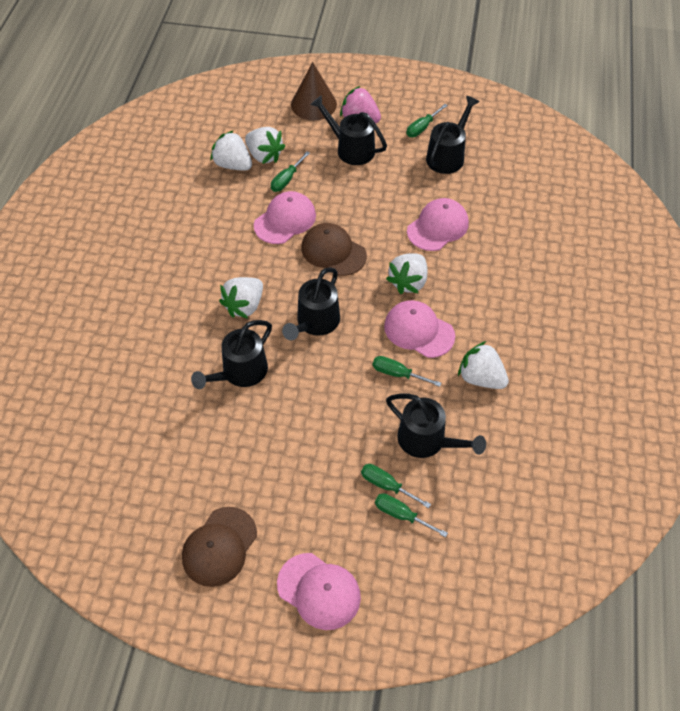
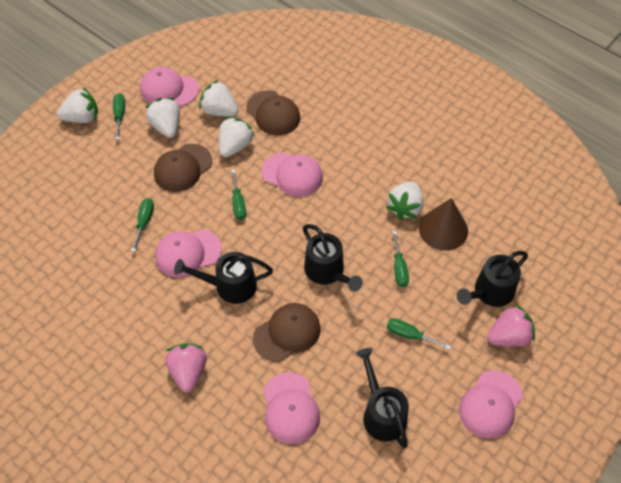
black watering can: 5 -> 4
brown cap: 2 -> 3
pink cap: 4 -> 5
pink strawberry: 1 -> 2

